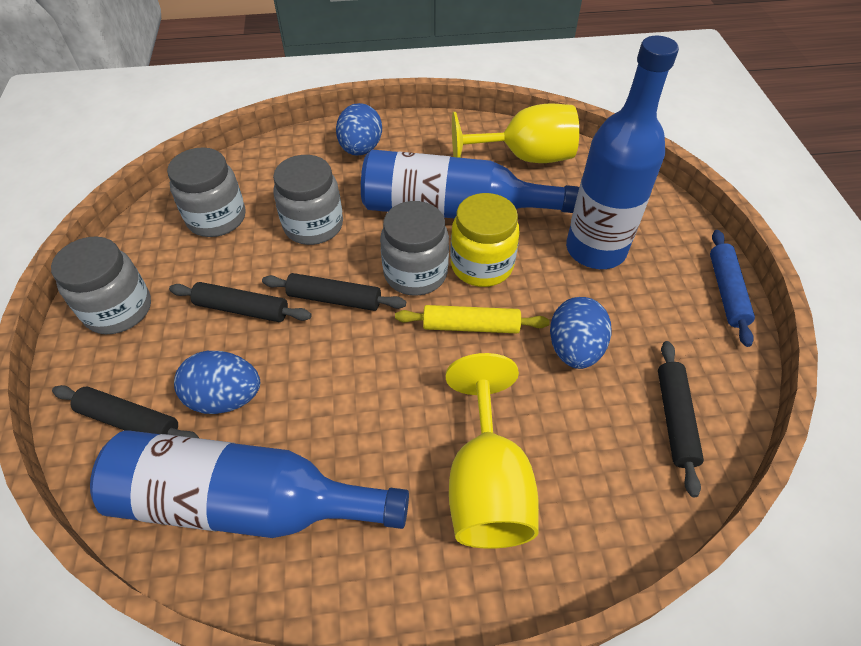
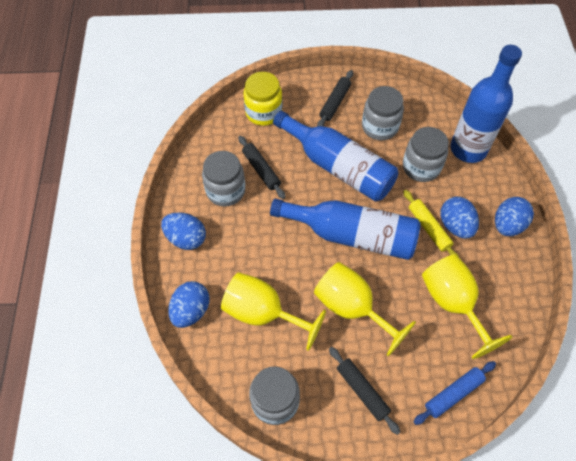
black rolling pin: 4 -> 3
blue egg: 3 -> 4
yellow goblet: 2 -> 3

